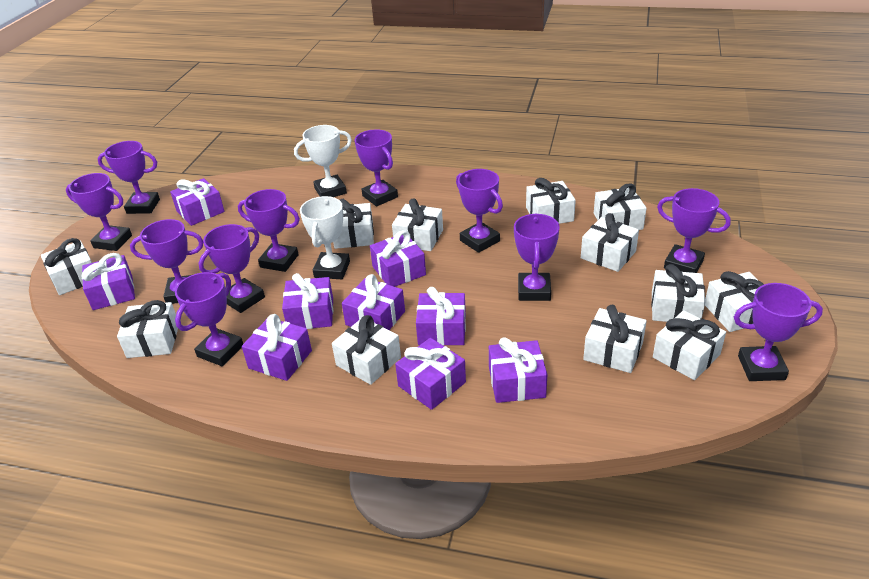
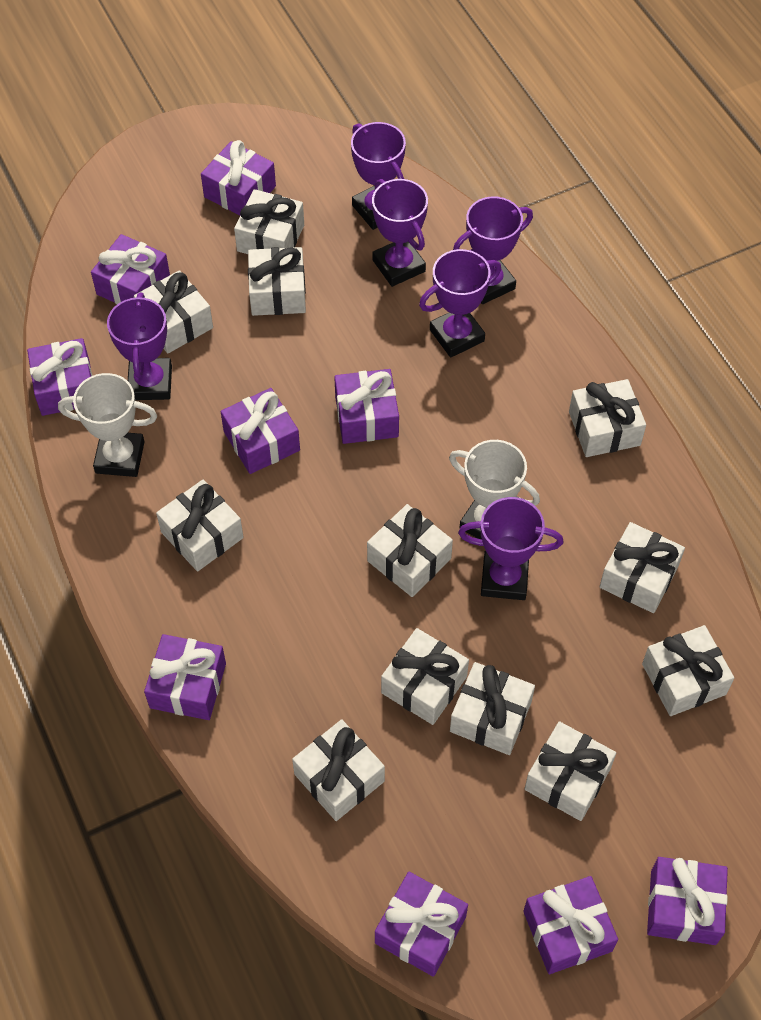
purple trophy: 11 -> 6

